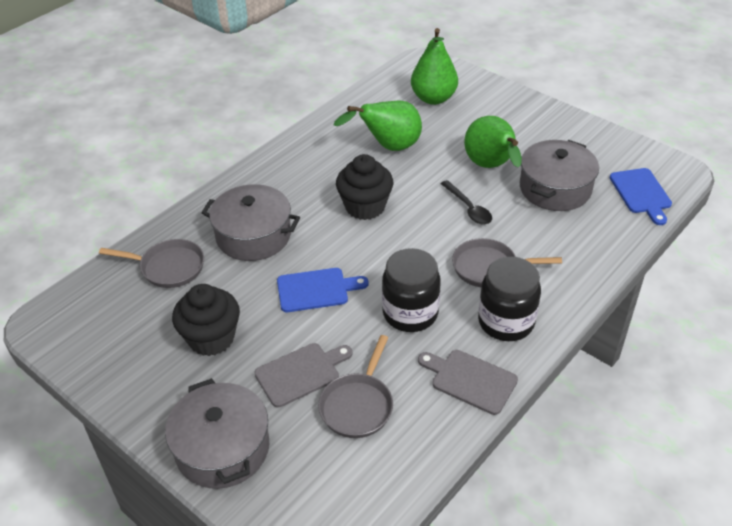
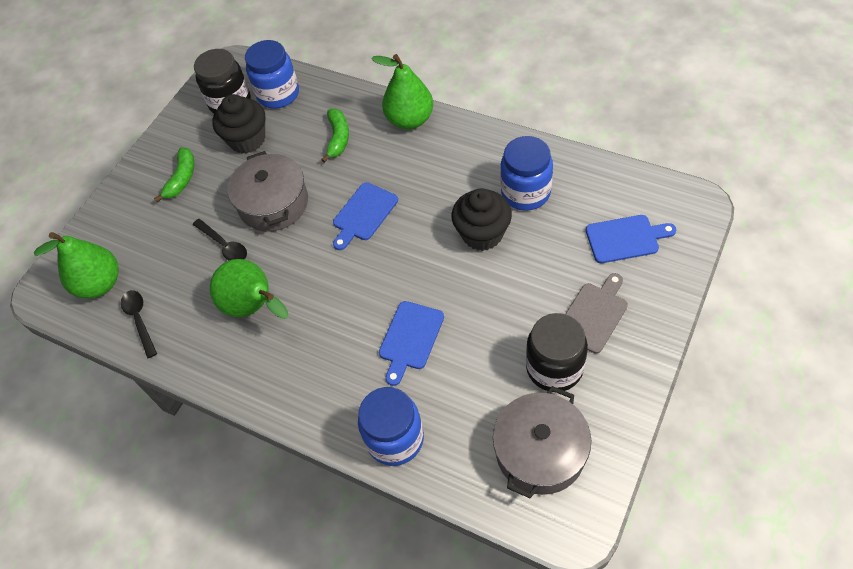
black spoon: 1 -> 2
blue cutting board: 2 -> 3
blue jar: 0 -> 3
green banana: 0 -> 2
grey cutting board: 2 -> 1
grey pan: 3 -> 0
grey pot: 3 -> 2

